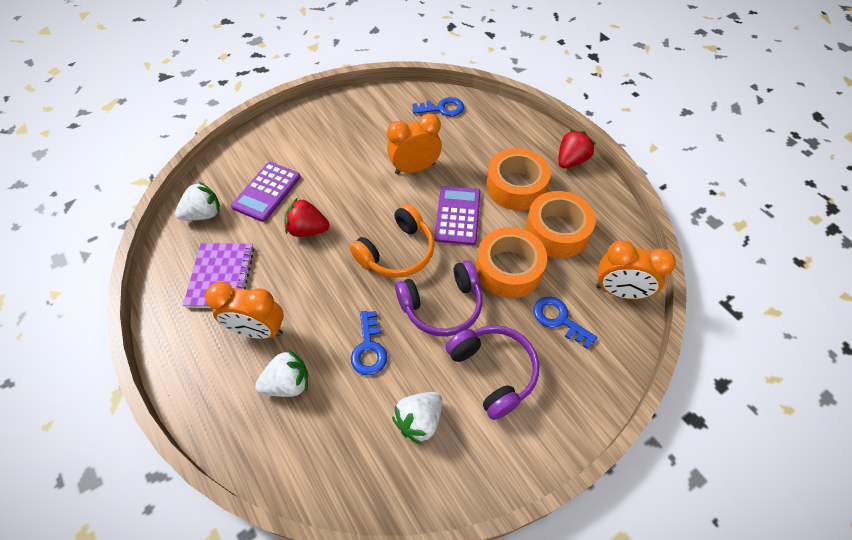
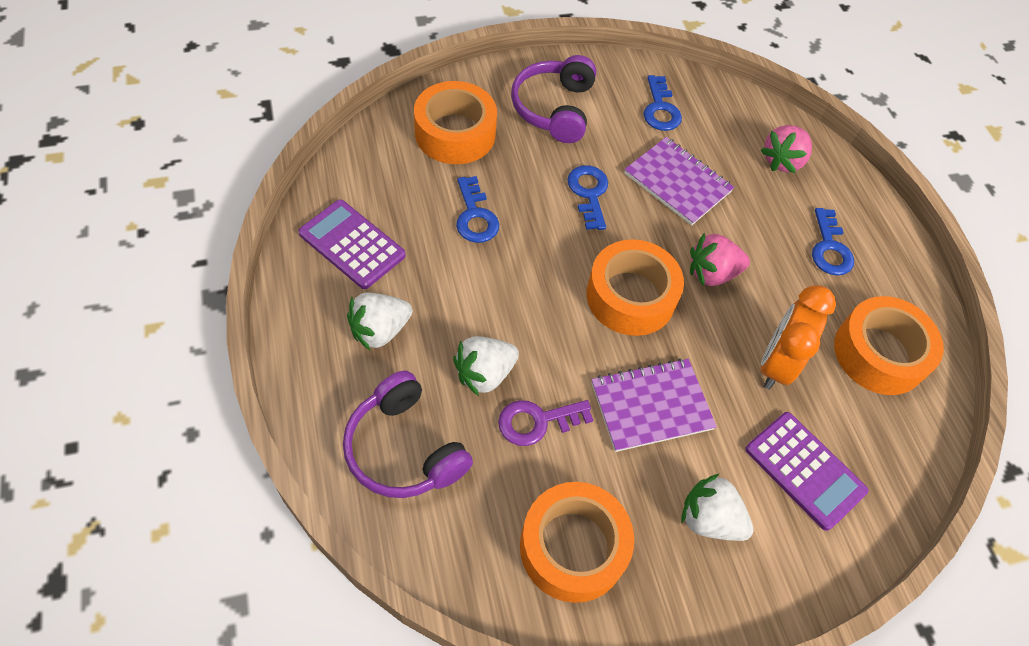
blue key: 3 -> 4
orange clock: 3 -> 1
orange headphones: 1 -> 0
orange tape: 3 -> 4
pink strawberry: 0 -> 2
purple key: 0 -> 1
purple notebook: 1 -> 2
red strawberry: 2 -> 0

